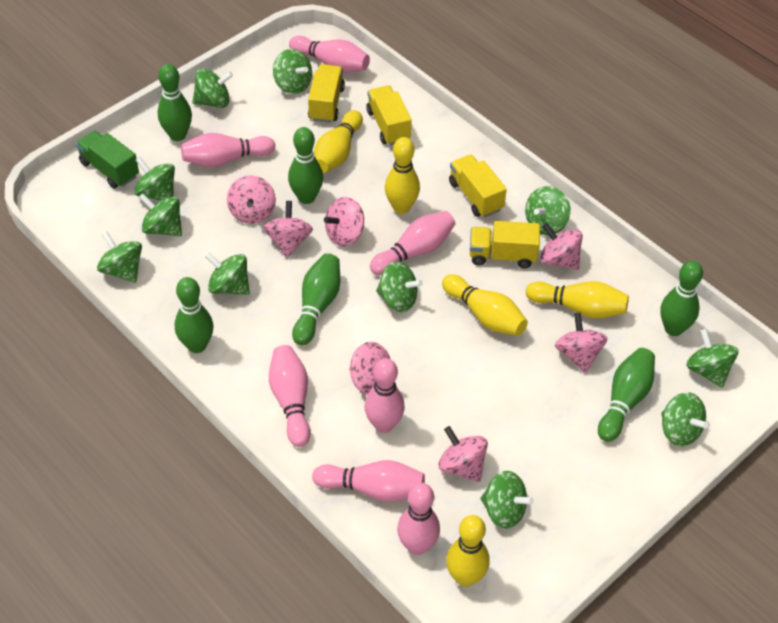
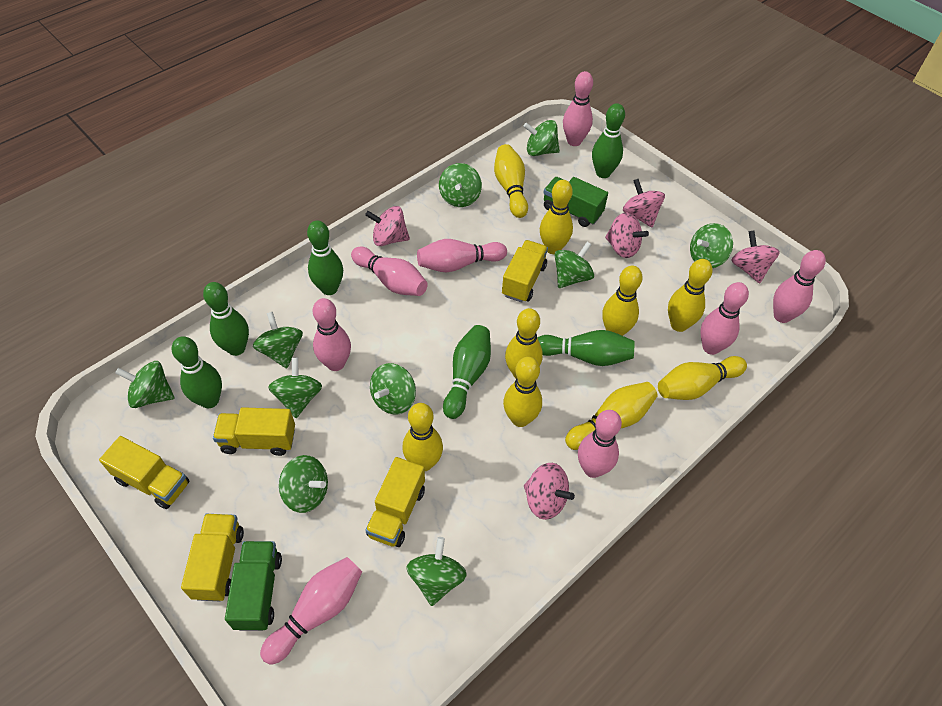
green spinning top: 11 -> 10
green truck: 1 -> 2
pink bowling pin: 7 -> 8
pink spinning top: 7 -> 5
yellow bowling pin: 5 -> 9
yellow truck: 4 -> 5

